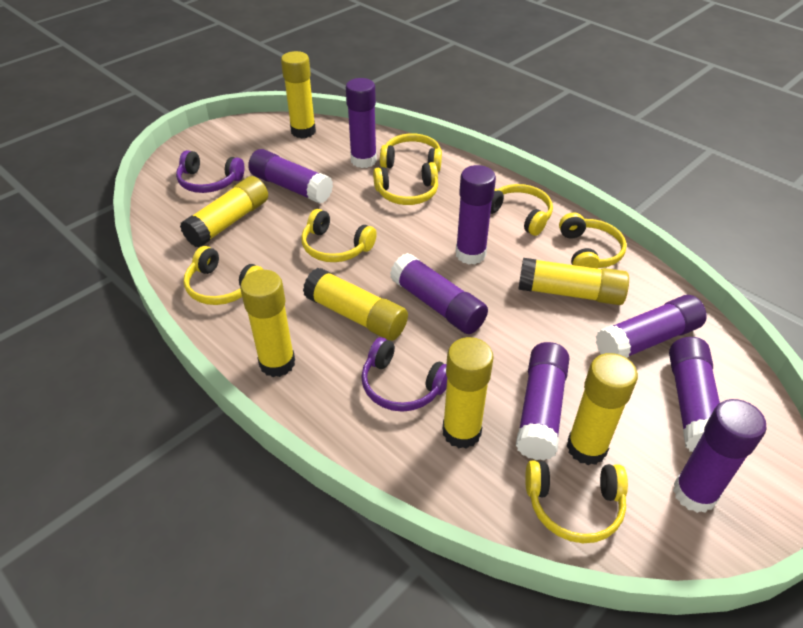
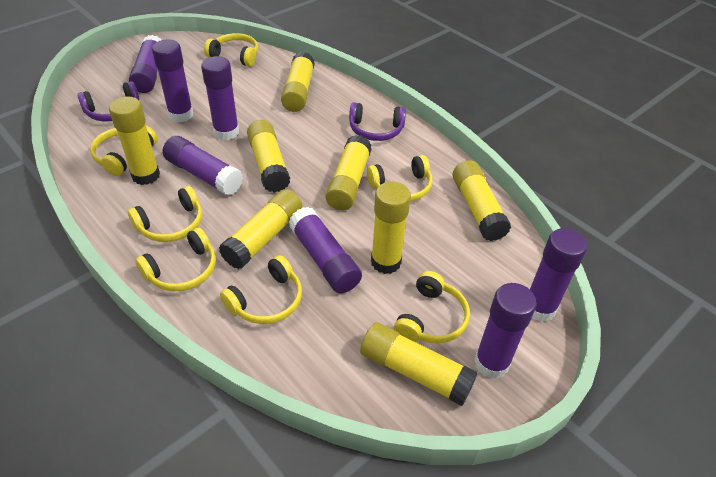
purple glue stick: 8 -> 7
yellow glue stick: 7 -> 8

